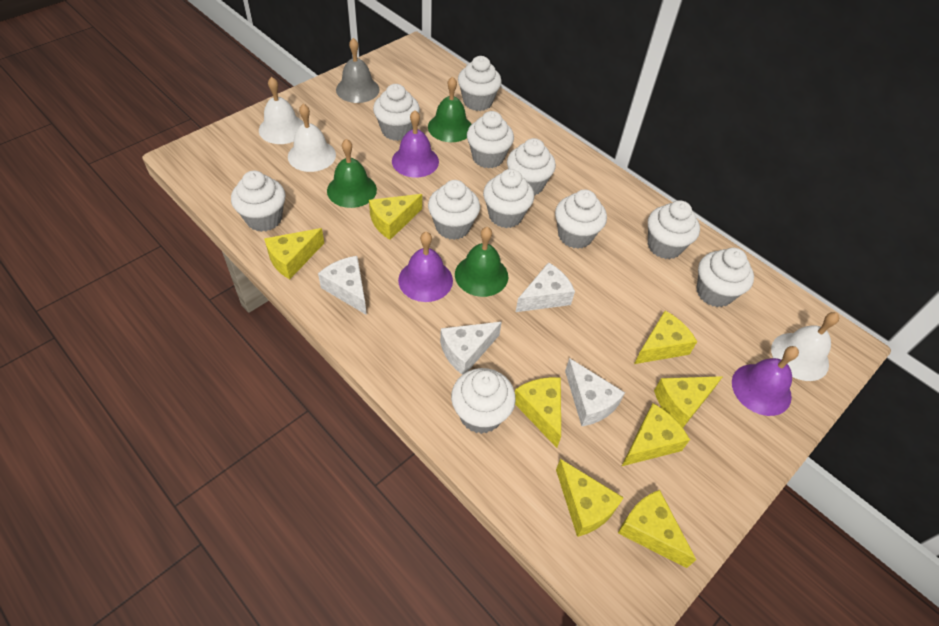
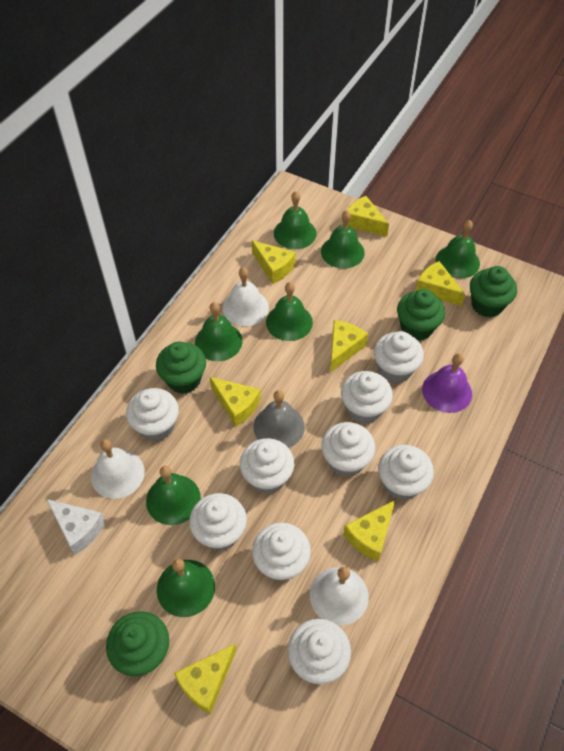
green bell: 3 -> 7
green cupcake: 0 -> 4
purple bell: 3 -> 1
white cheese: 4 -> 1
white cupcake: 11 -> 9
yellow cheese: 8 -> 7

